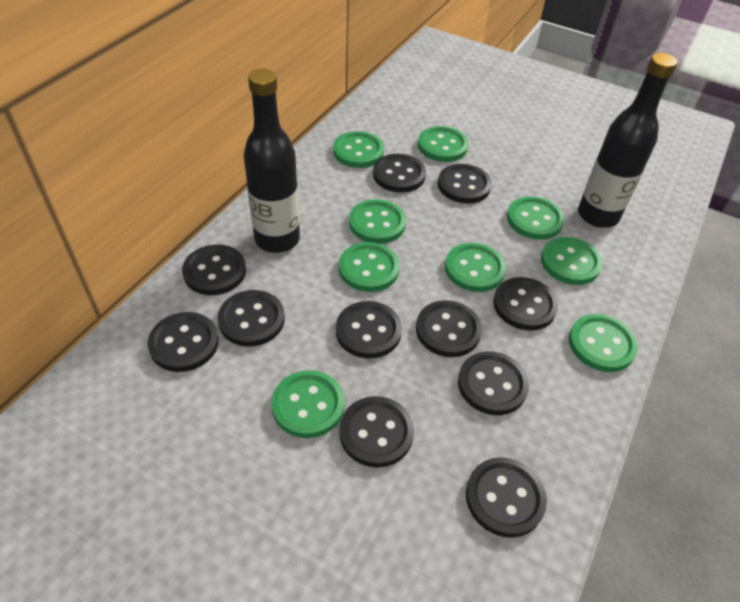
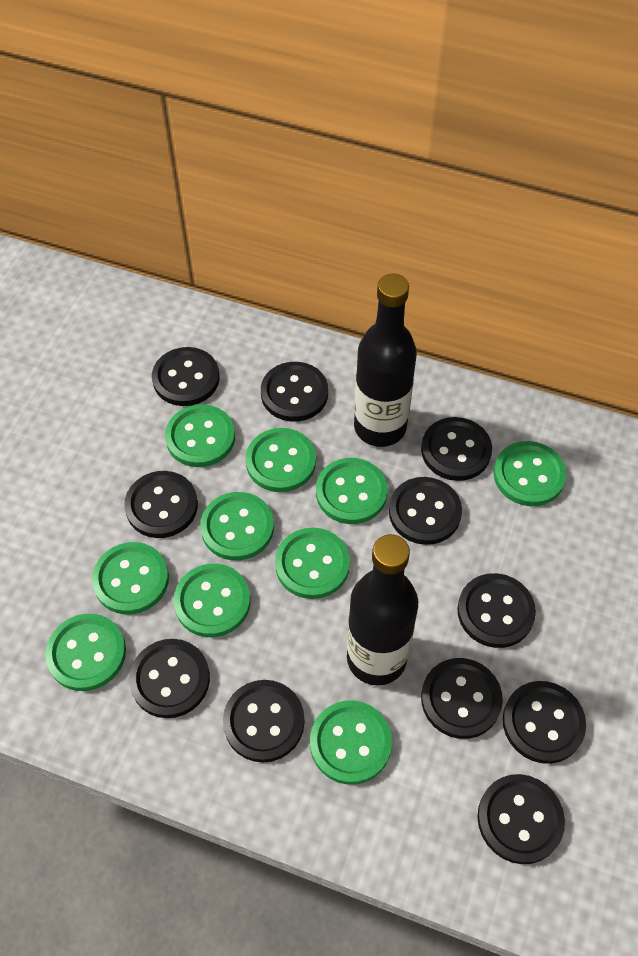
green button: 9 -> 10

